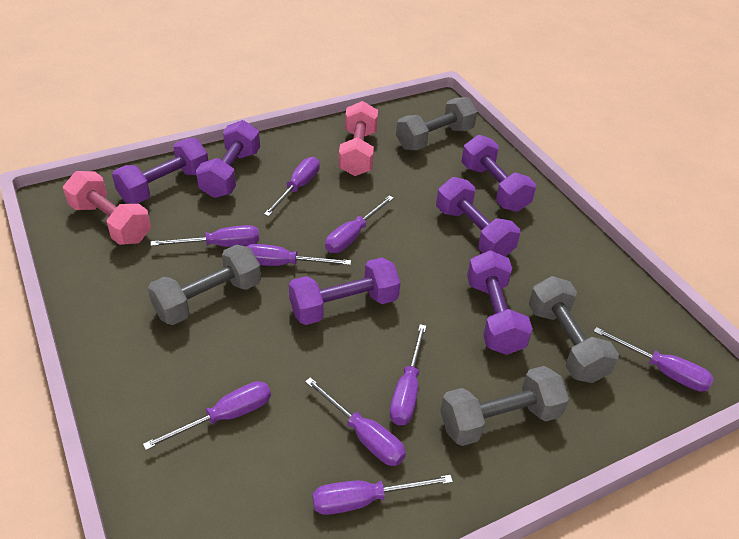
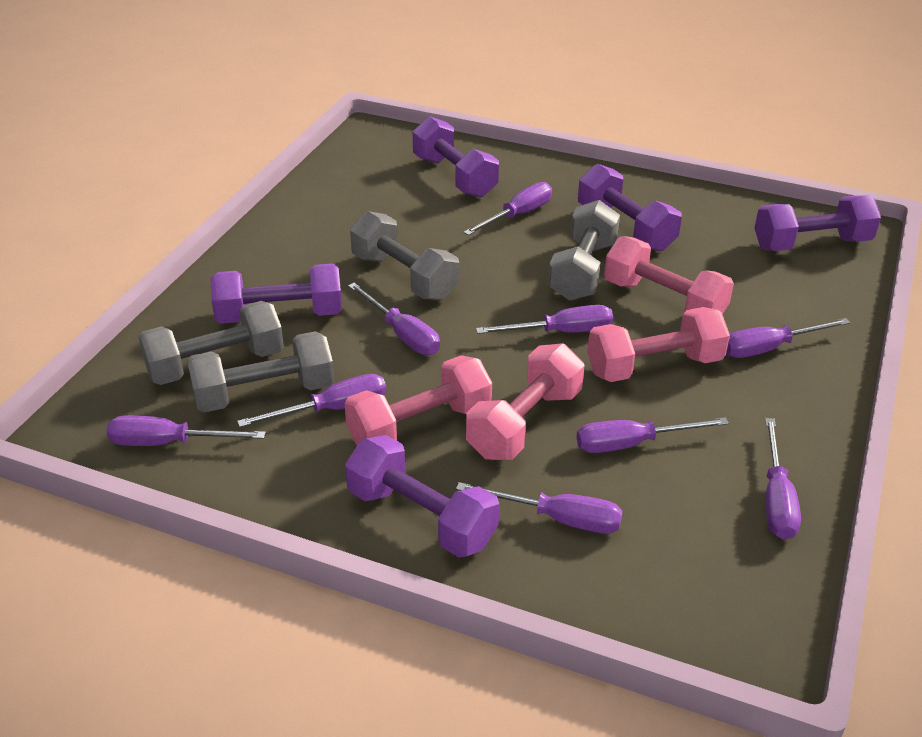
pink dumbbell: 2 -> 4
purple dumbbell: 6 -> 5

